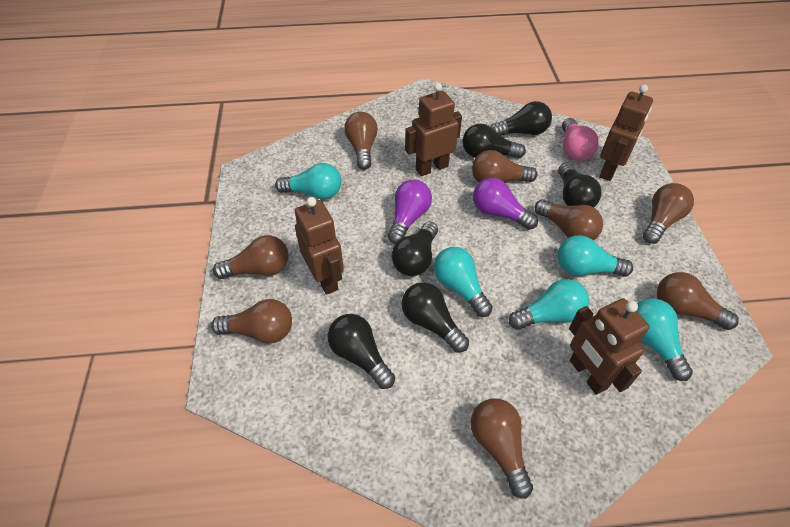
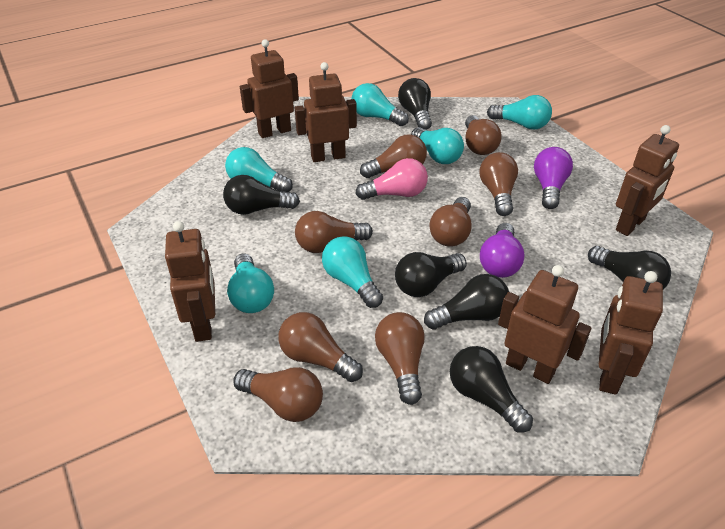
brown robot: 4 -> 6
turquoise light bulb: 5 -> 6

